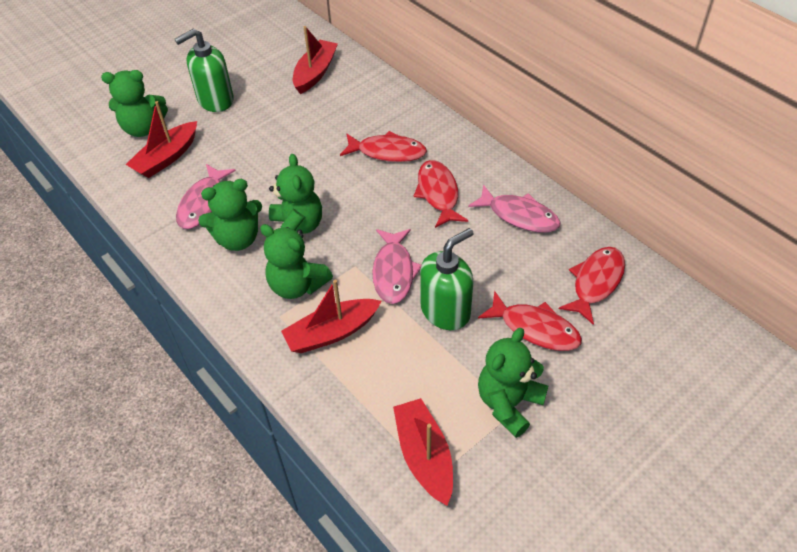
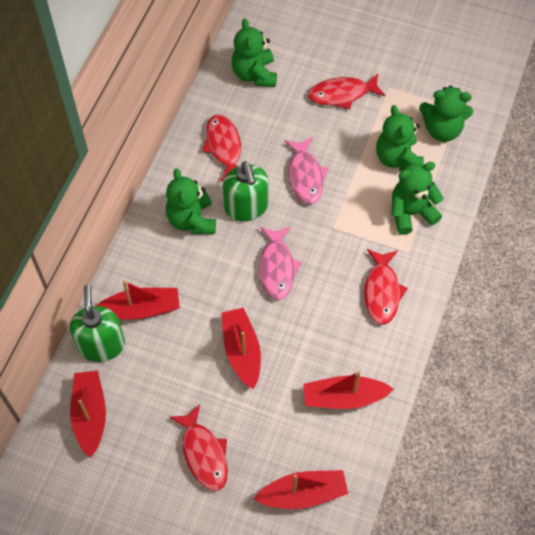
pink fish: 3 -> 2
red boat: 4 -> 5

